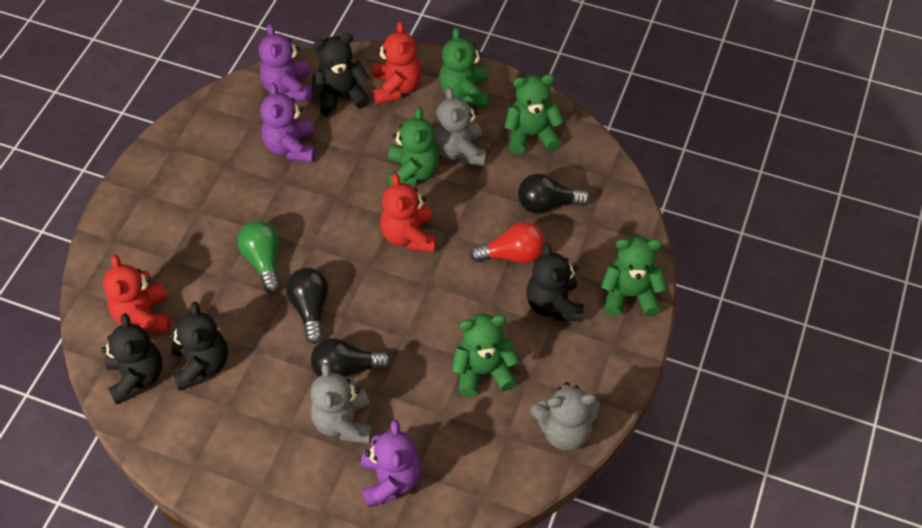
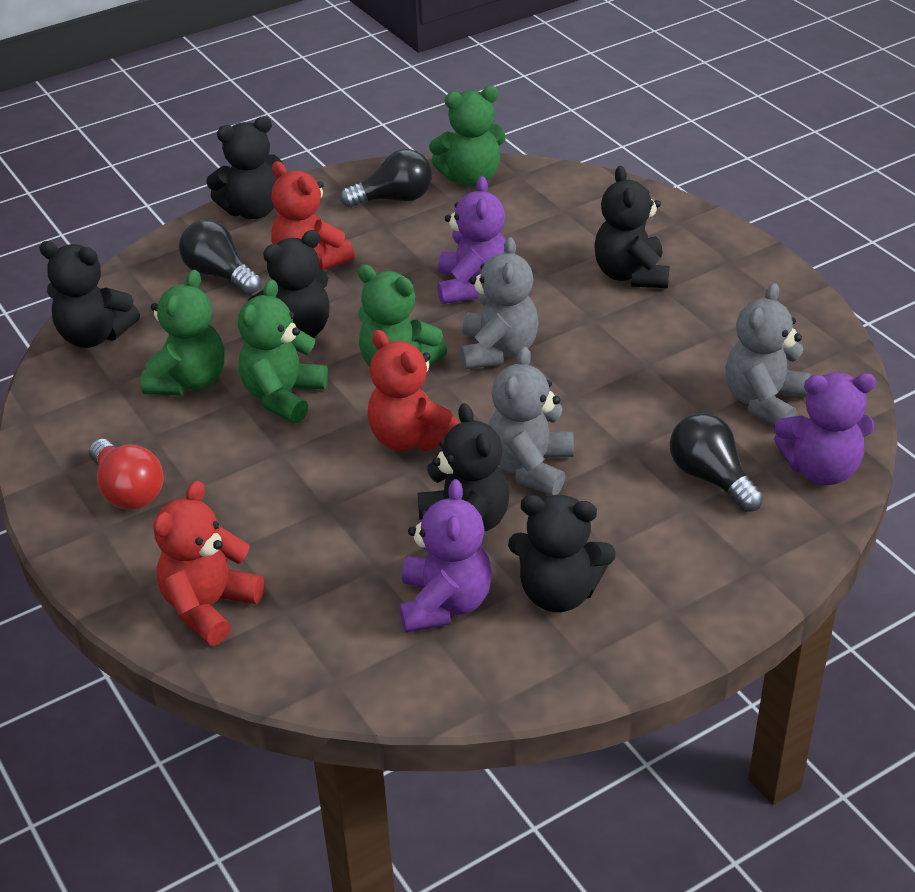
black teddy bear: 4 -> 6
green light bulb: 1 -> 0
green teddy bear: 5 -> 4

